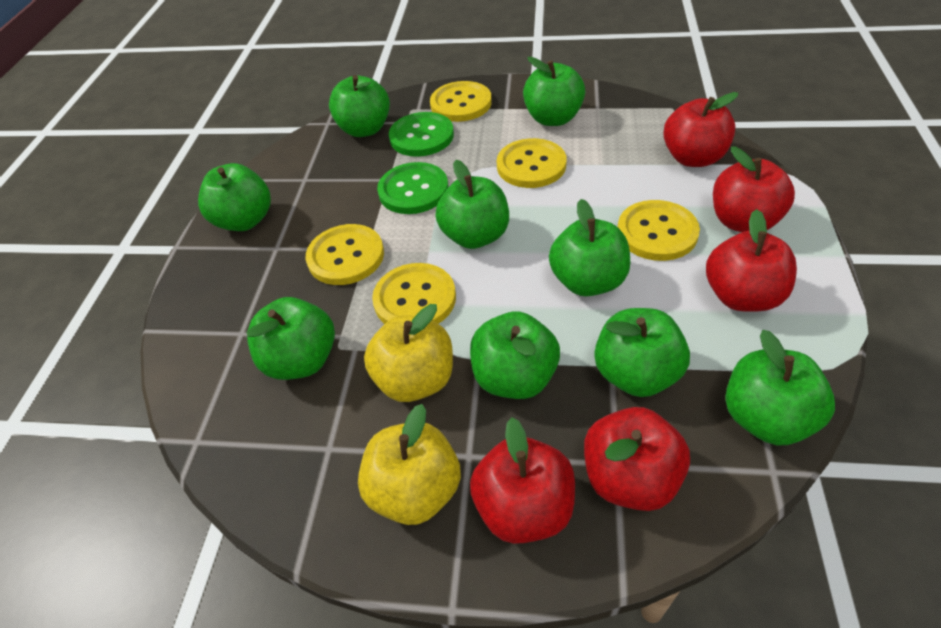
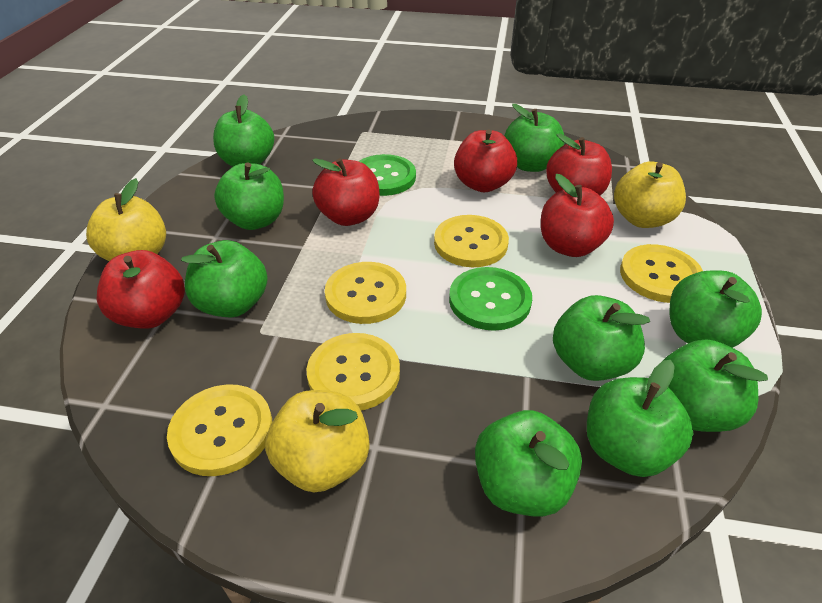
yellow apple: 2 -> 3

